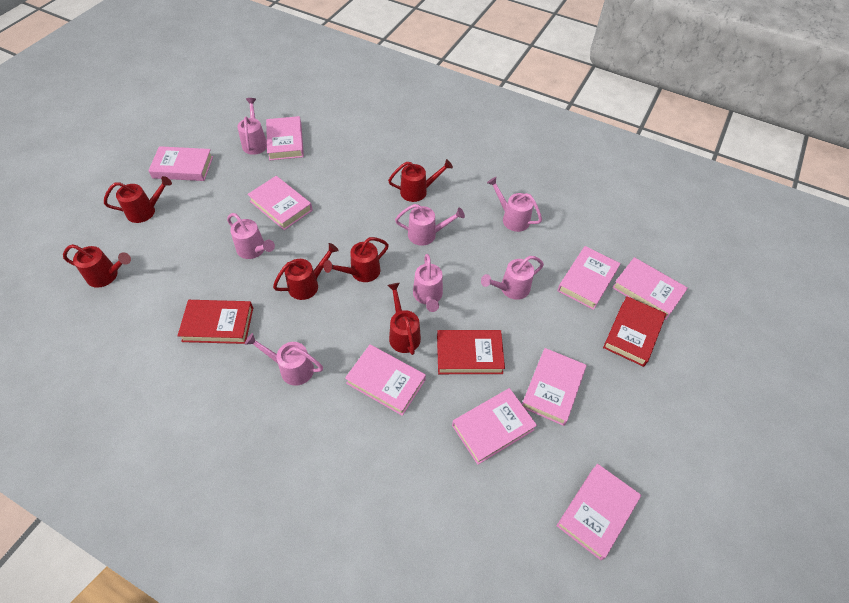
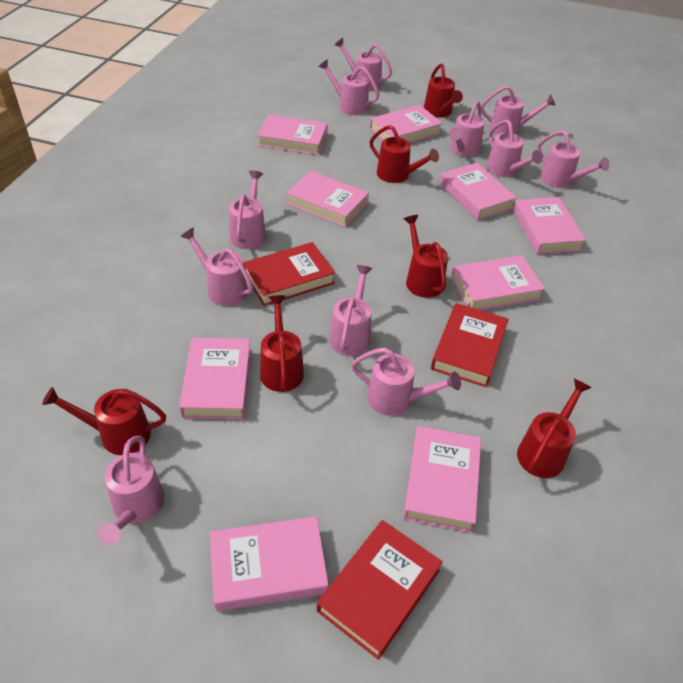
pink watering can: 7 -> 11

